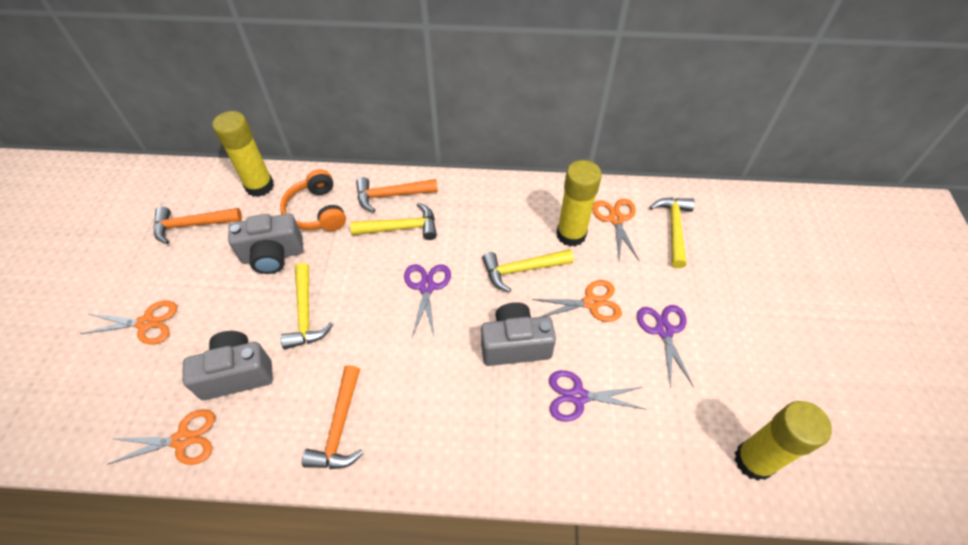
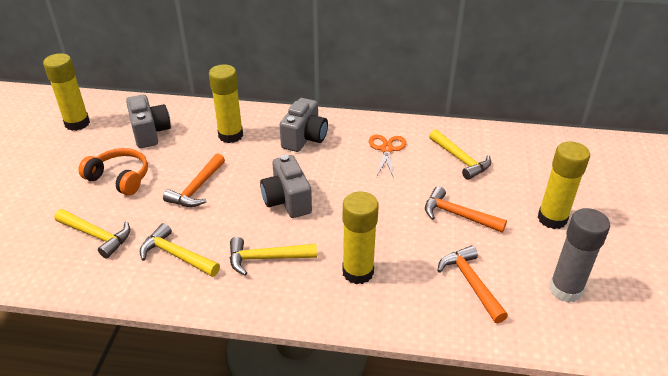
grey glue stick: 0 -> 1
orange scissors: 4 -> 1
purple scissors: 3 -> 0
yellow glue stick: 3 -> 4

